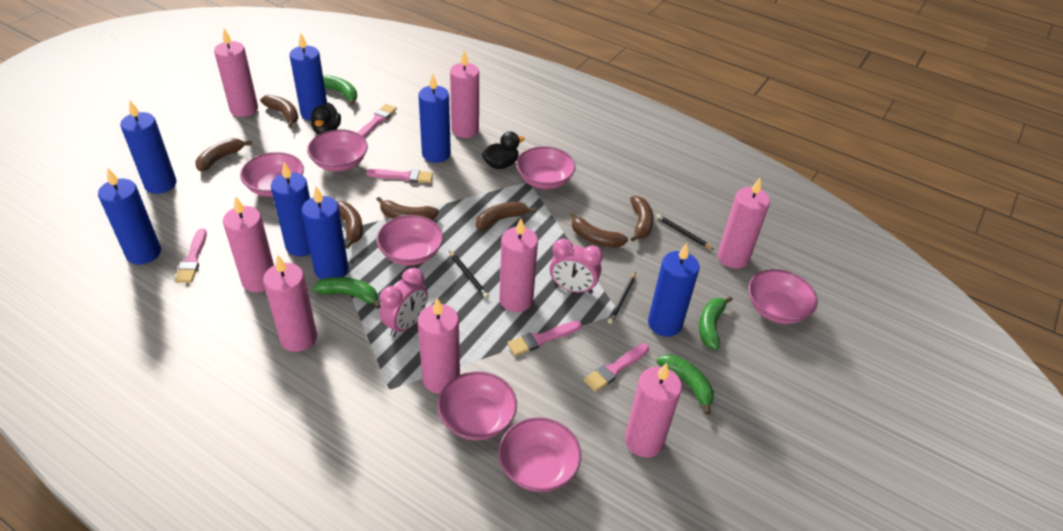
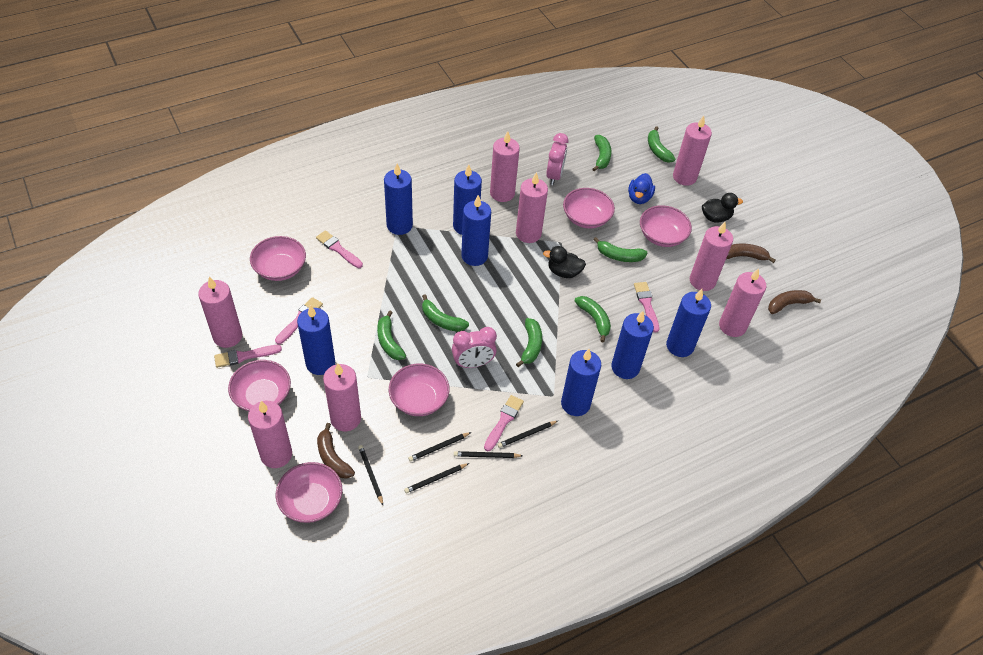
black pencil: 3 -> 5
blue duck: 0 -> 1
brown banana: 7 -> 3
green banana: 4 -> 7
pink bowl: 7 -> 6

